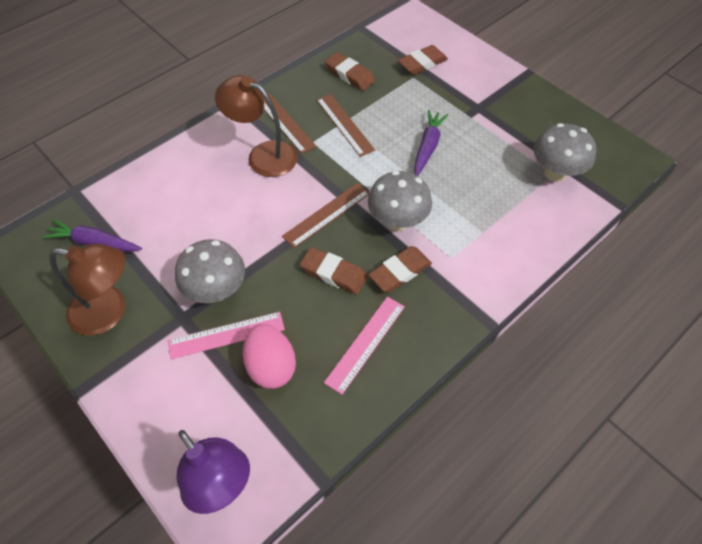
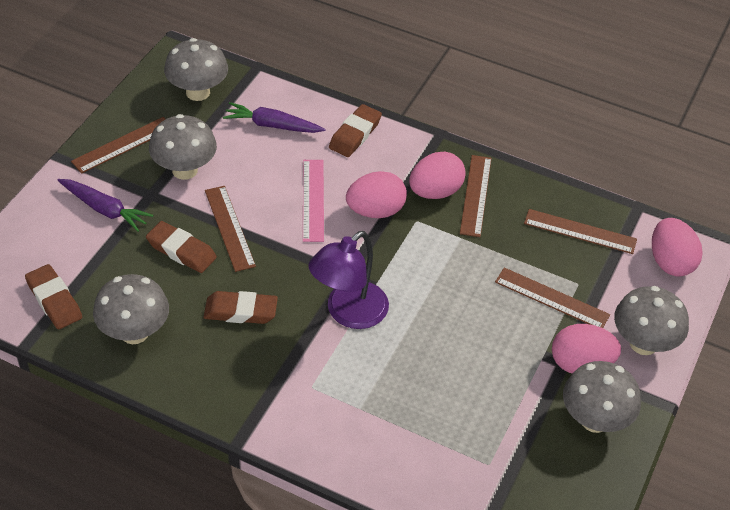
brown lamp: 2 -> 0
brown ruler: 3 -> 5
grey mushroom: 3 -> 5
pink egg: 1 -> 4
pink ruler: 2 -> 1

